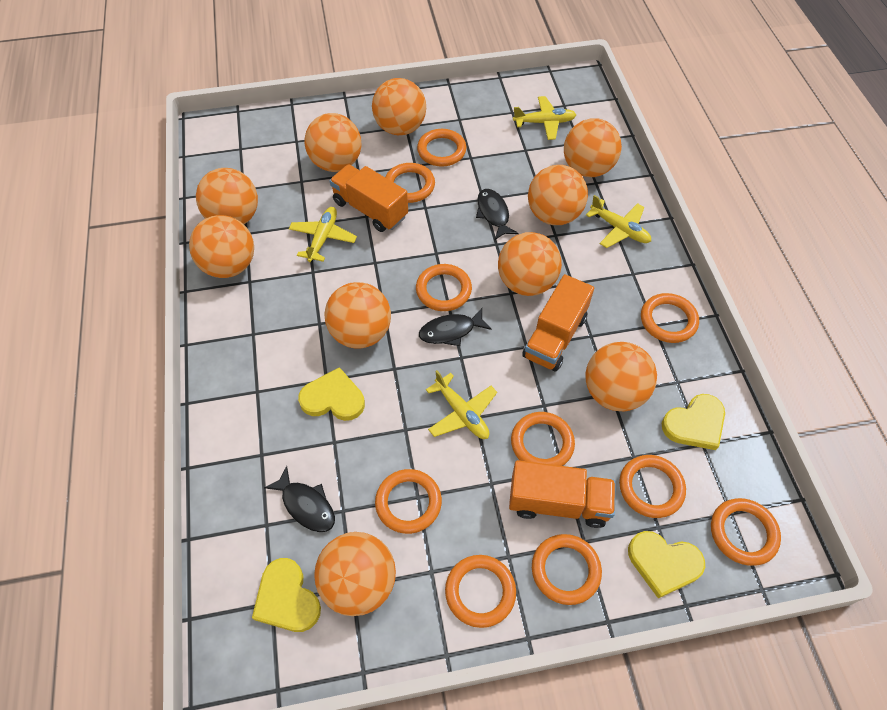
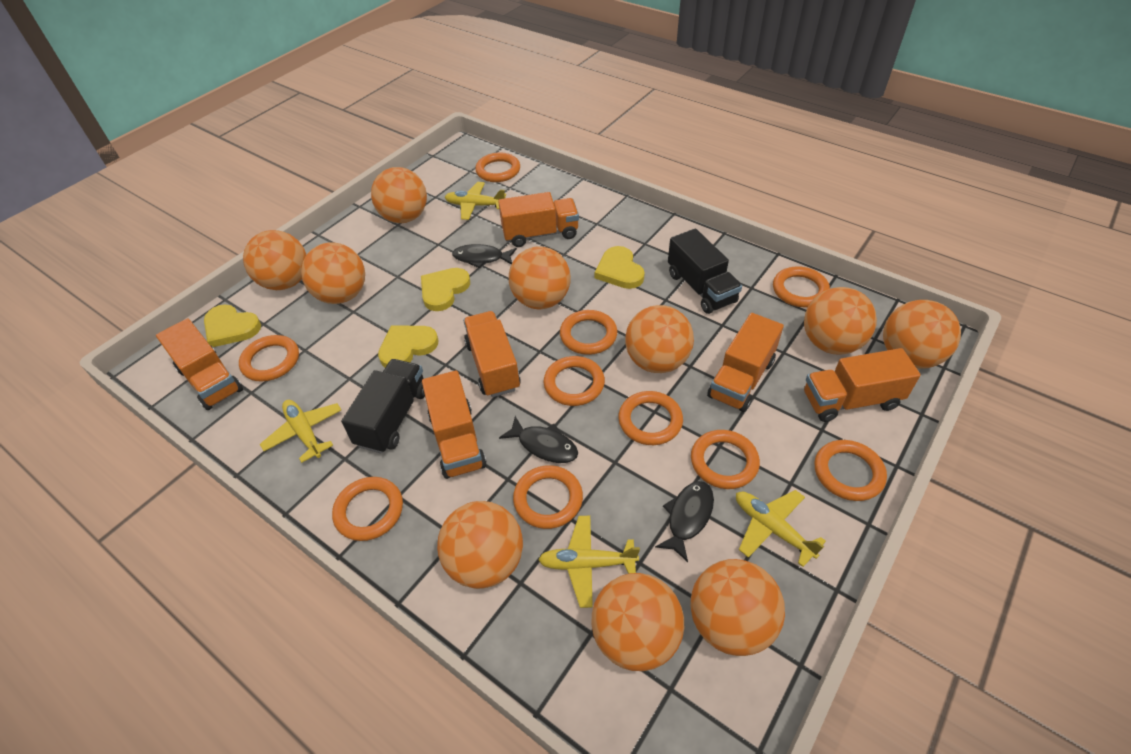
black truck: 0 -> 2
orange truck: 3 -> 6

